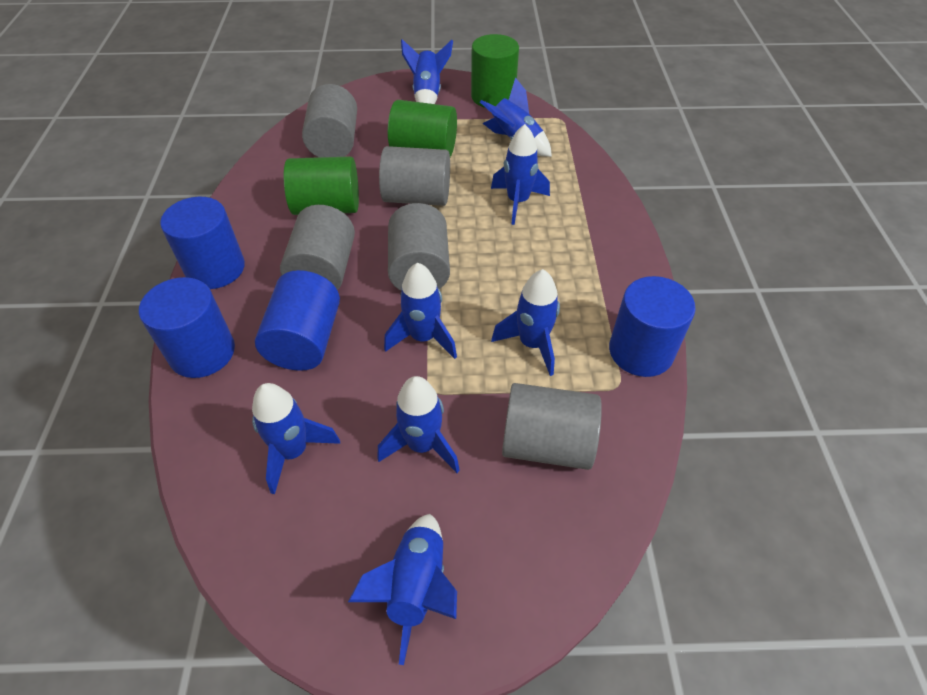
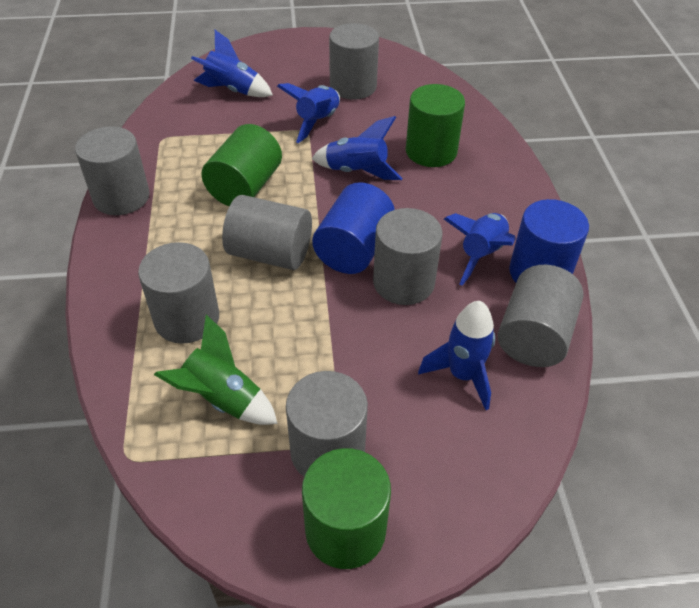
blue cylinder: 4 -> 2
blue rocket: 8 -> 5
green rocket: 0 -> 1
grey cylinder: 5 -> 7

